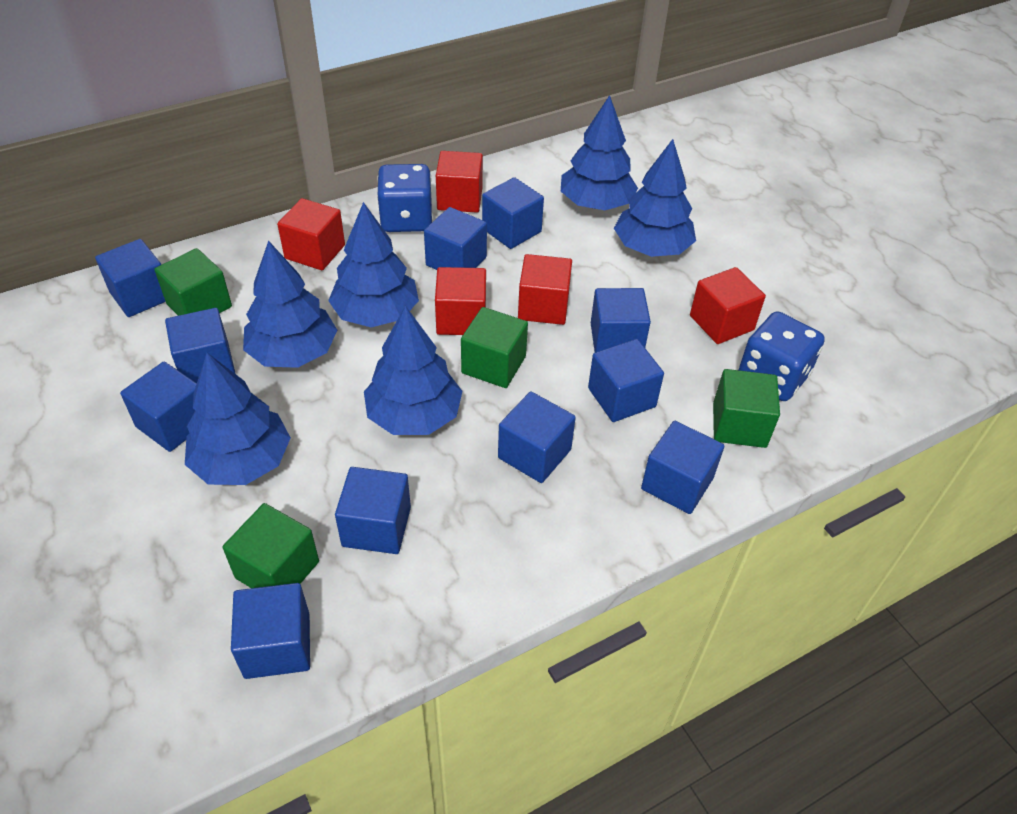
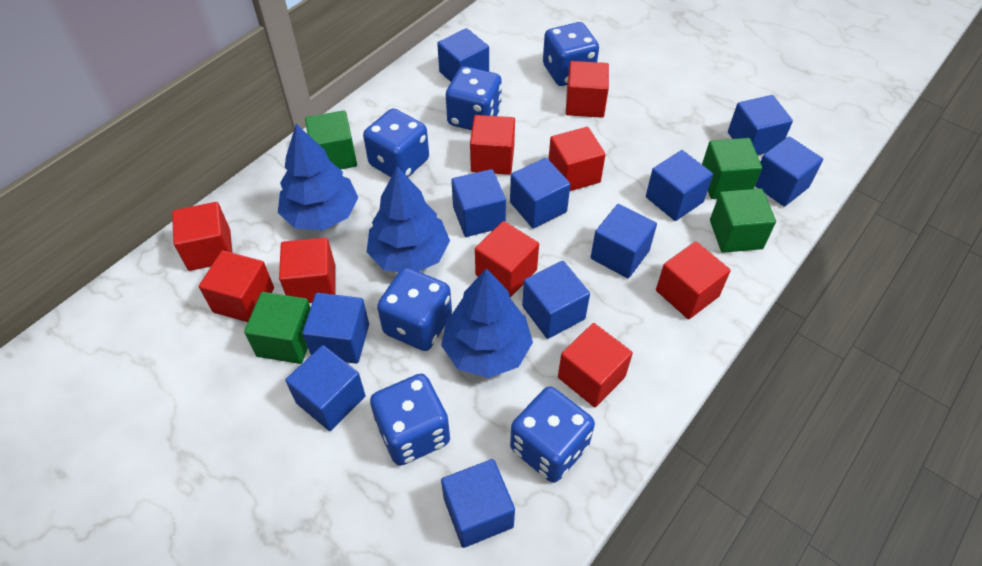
blue dice: 2 -> 6
blue tree: 6 -> 3
red cube: 5 -> 9

